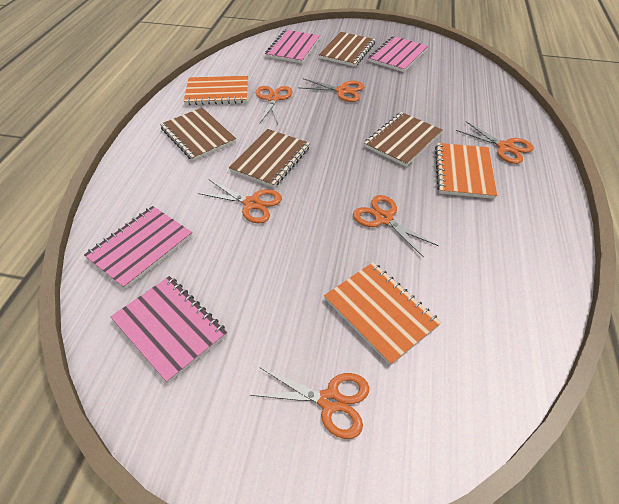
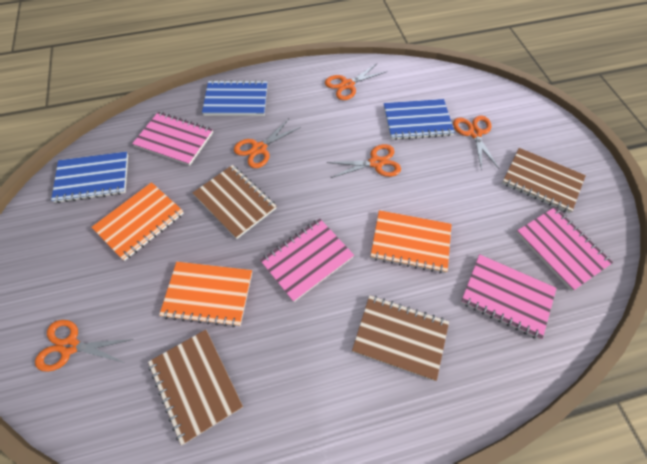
blue notebook: 0 -> 3
orange scissors: 6 -> 5

